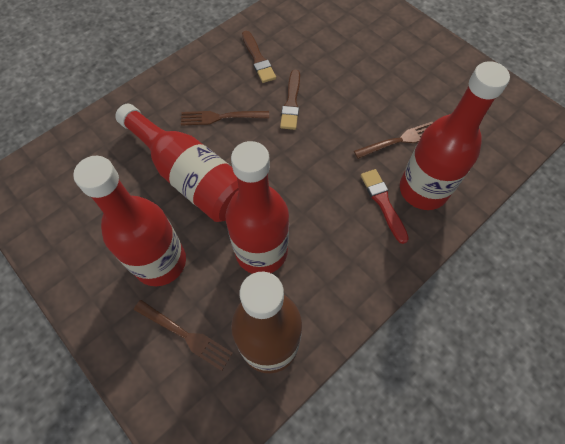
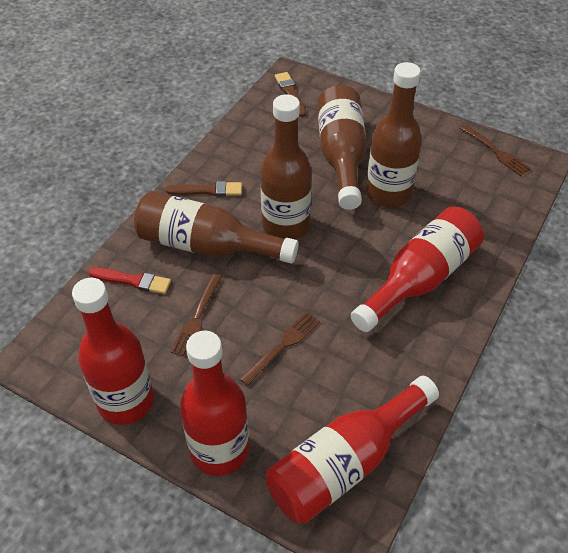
brown bottle: 1 -> 4

